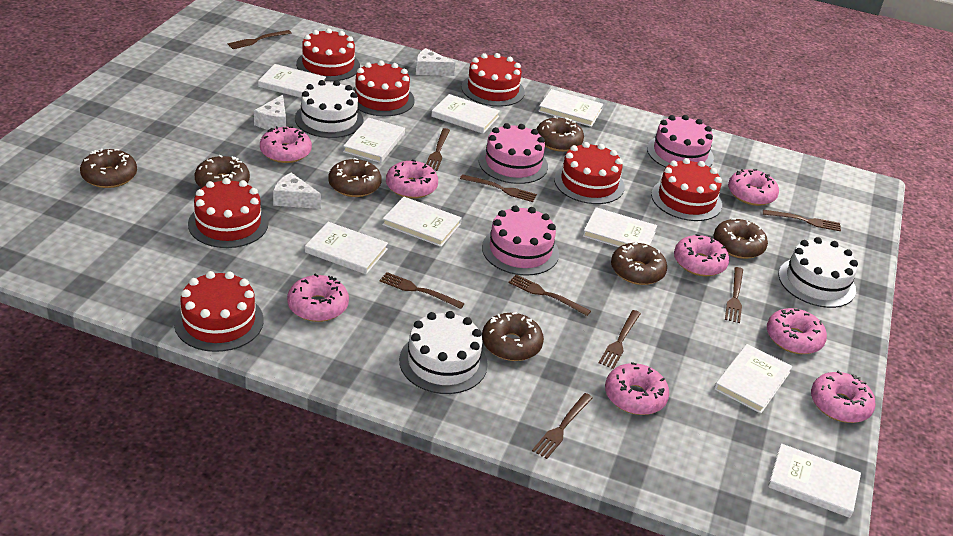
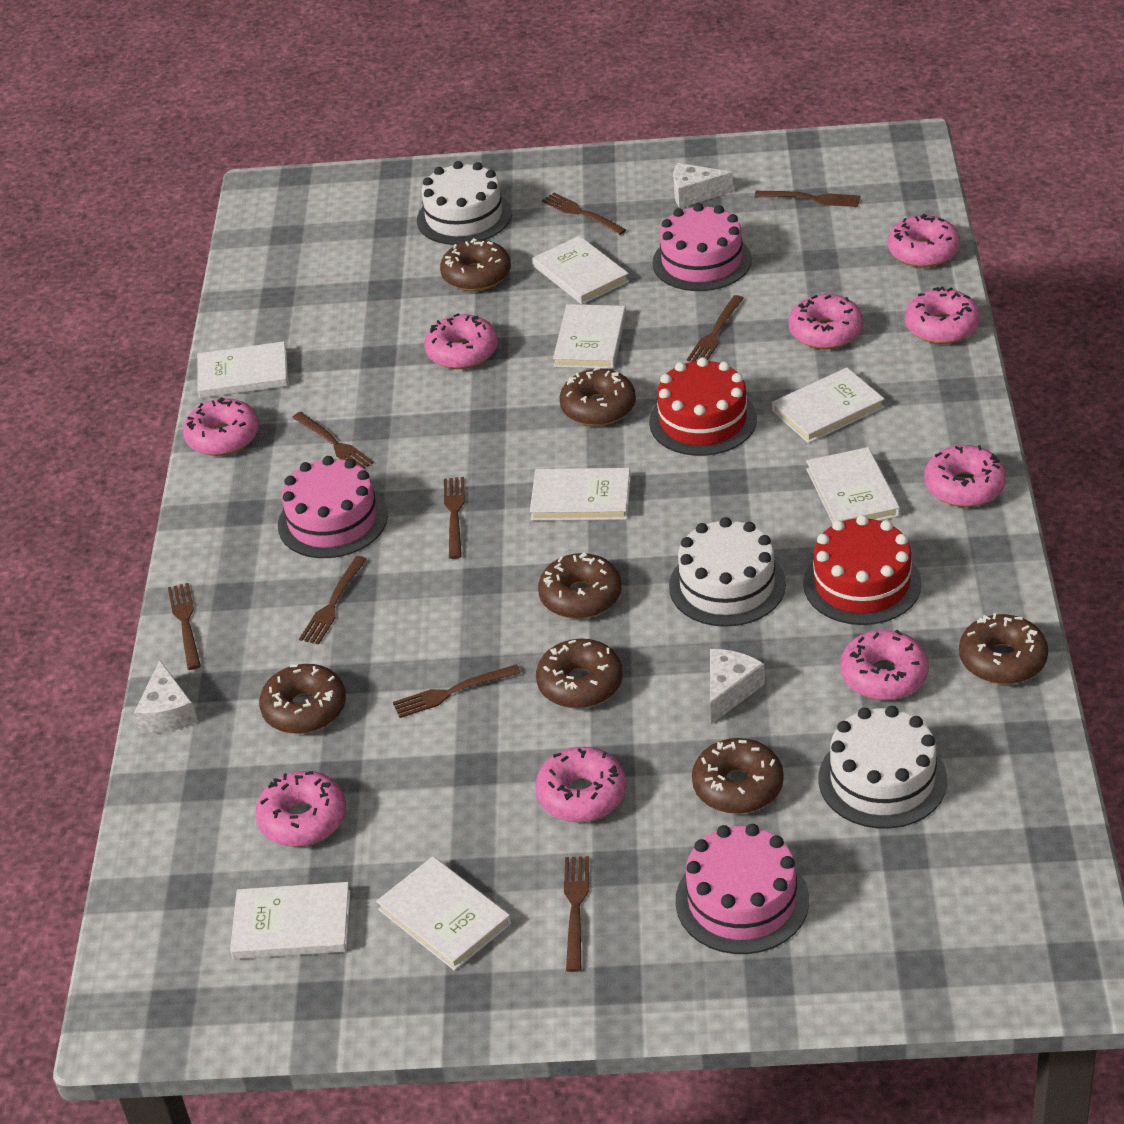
pink donut: 8 -> 9
red cake: 7 -> 2
white book: 9 -> 8

